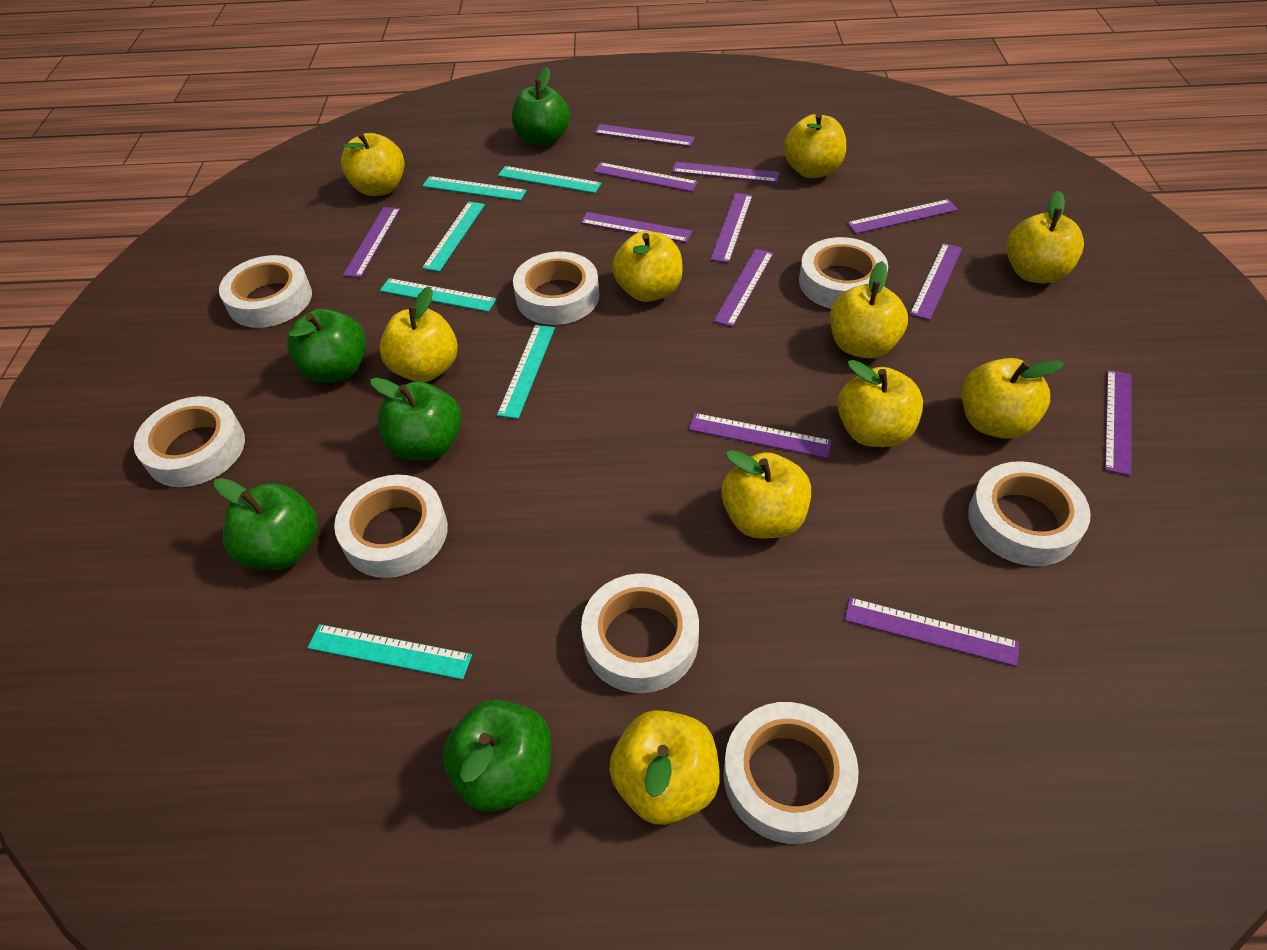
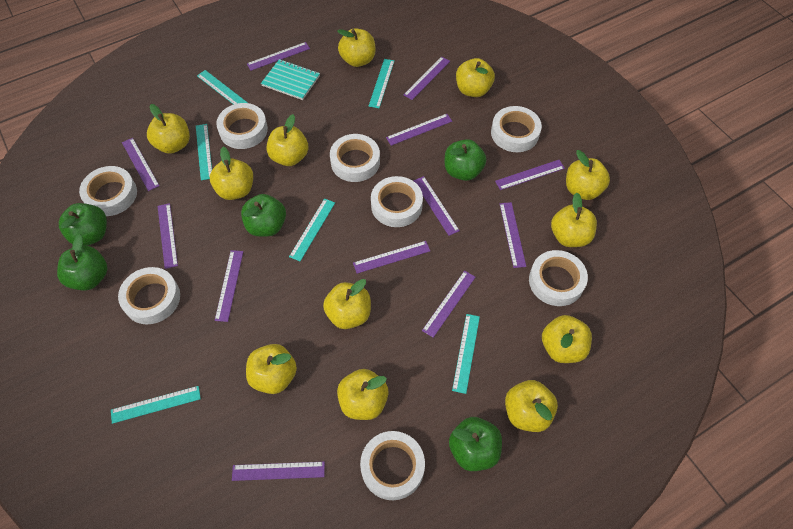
turquoise notebook: 0 -> 1
yellow apple: 10 -> 12

